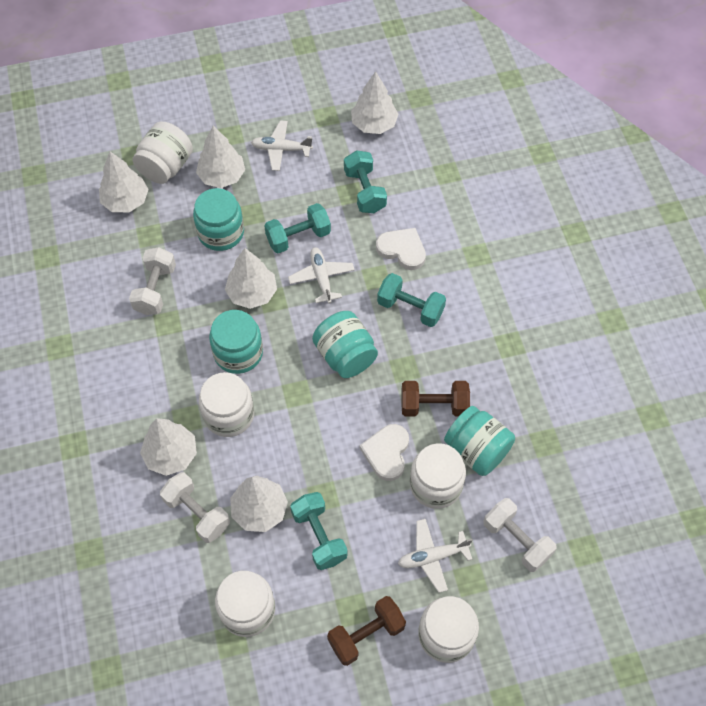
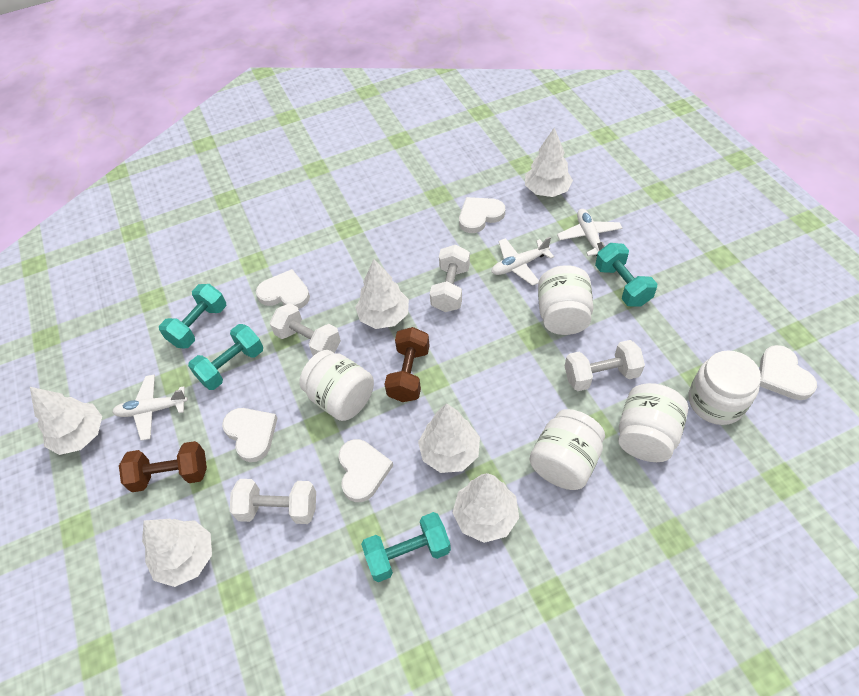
turquoise jar: 4 -> 0
white dumbbell: 3 -> 4
white heart: 2 -> 5

